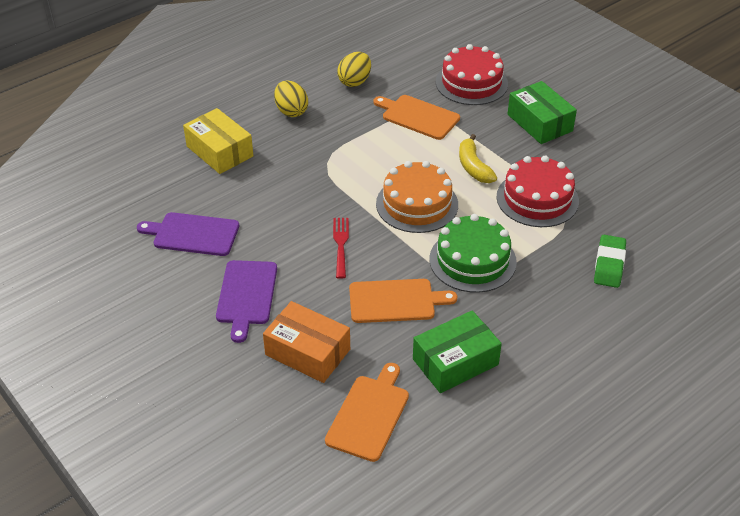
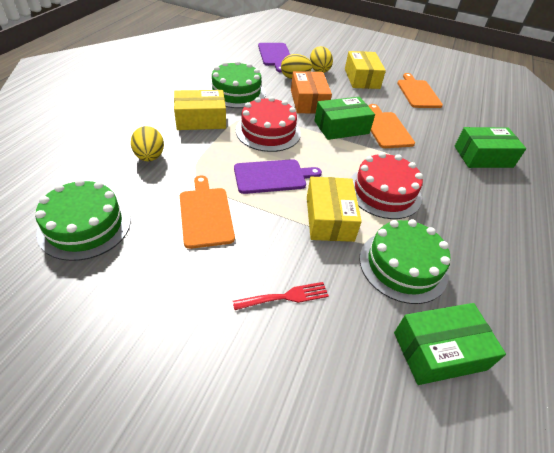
green box: 2 -> 3
green cake: 1 -> 3
green eraser: 1 -> 0
orange cake: 1 -> 0
yellow banana: 1 -> 0
yellow box: 1 -> 3
yellow egg: 2 -> 3

